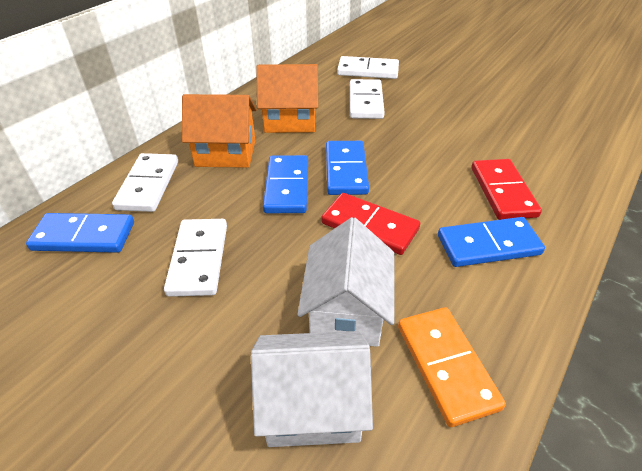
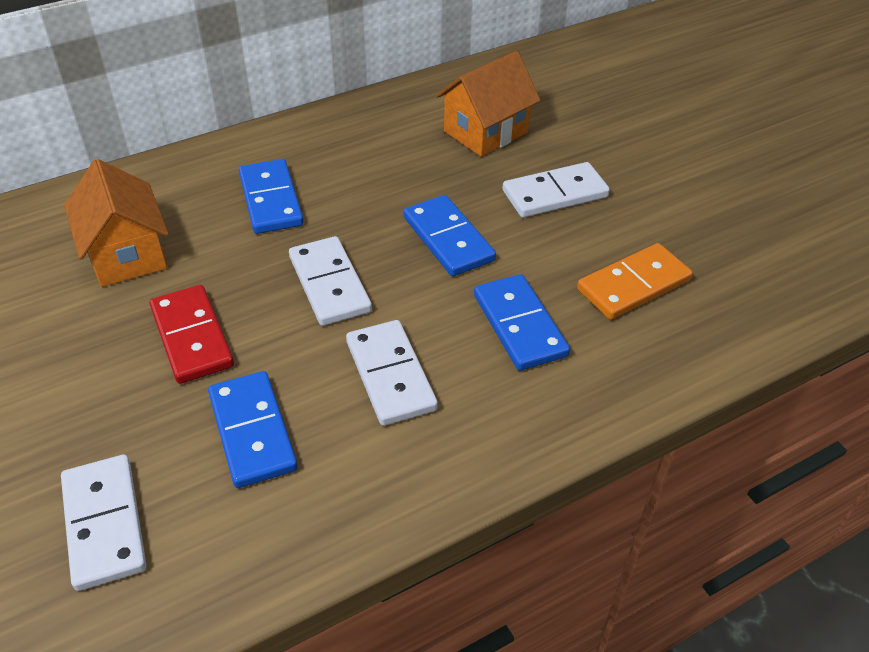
red domino: 2 -> 1
white house: 2 -> 0

